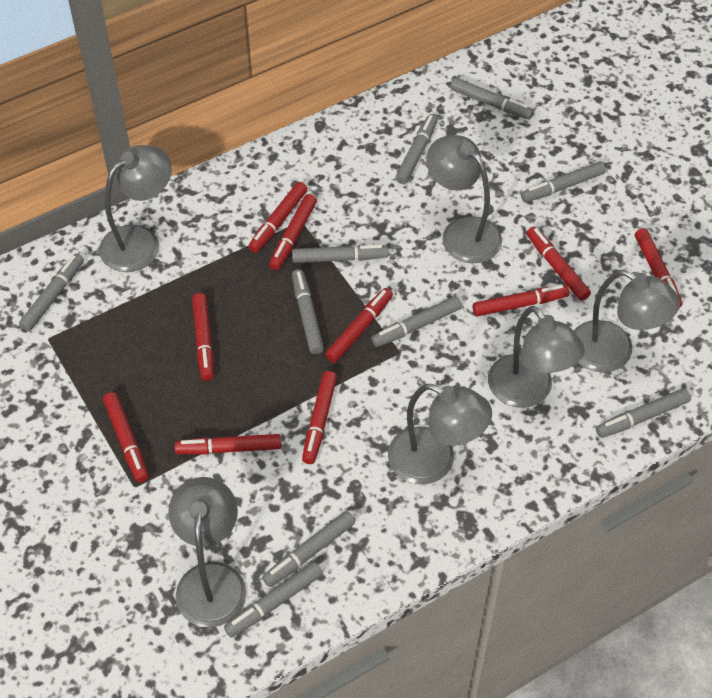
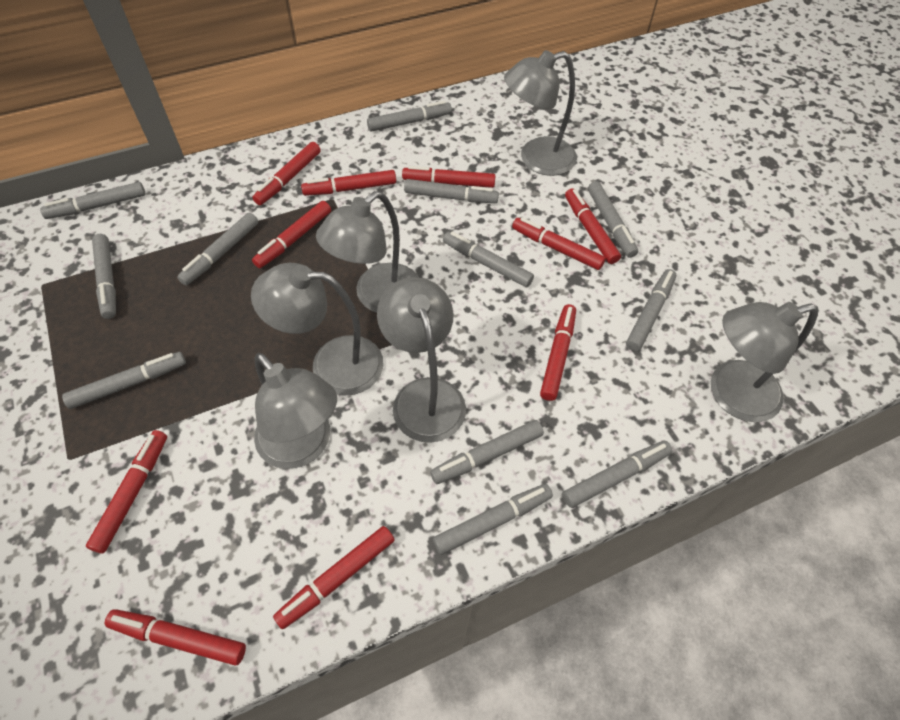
grey marker: 10 -> 12

